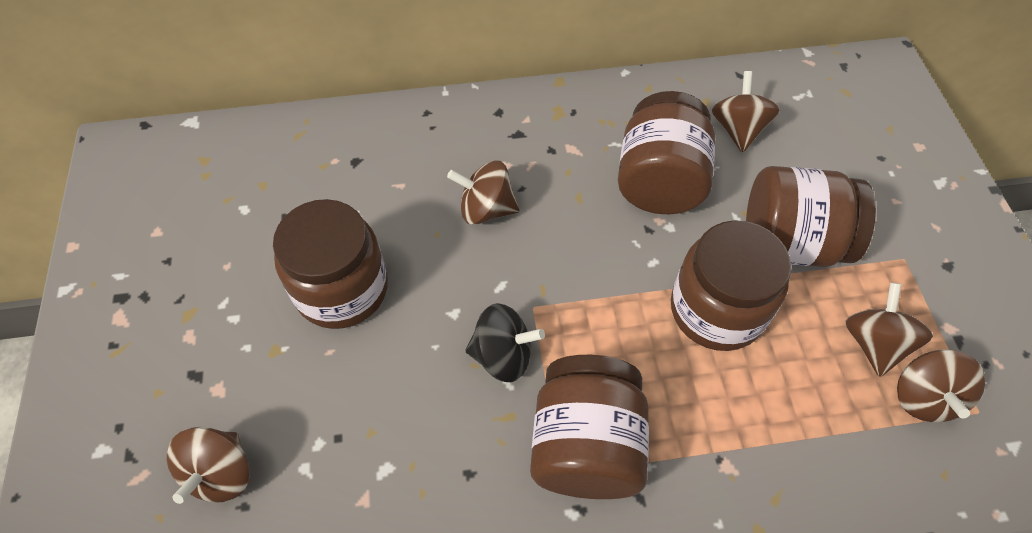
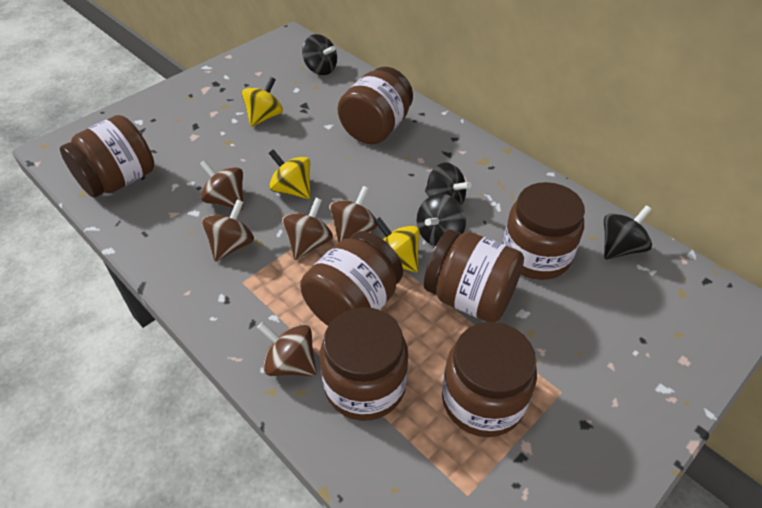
black spinning top: 1 -> 4
brown jar: 5 -> 7
yellow spinning top: 0 -> 3

